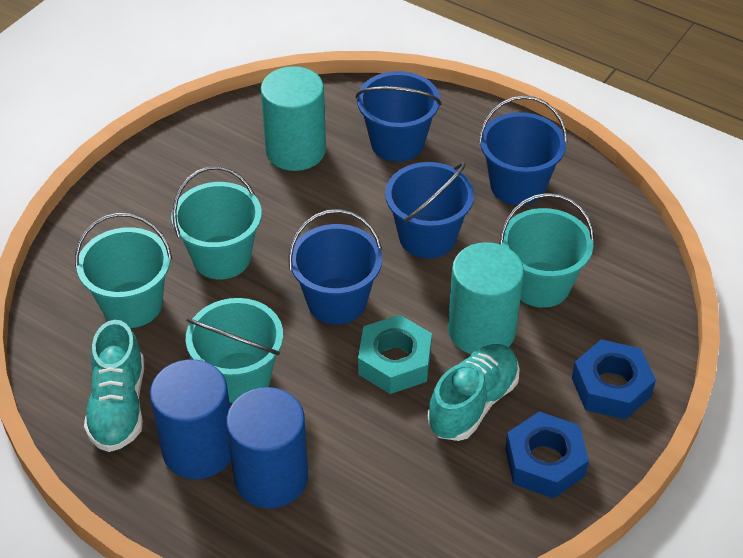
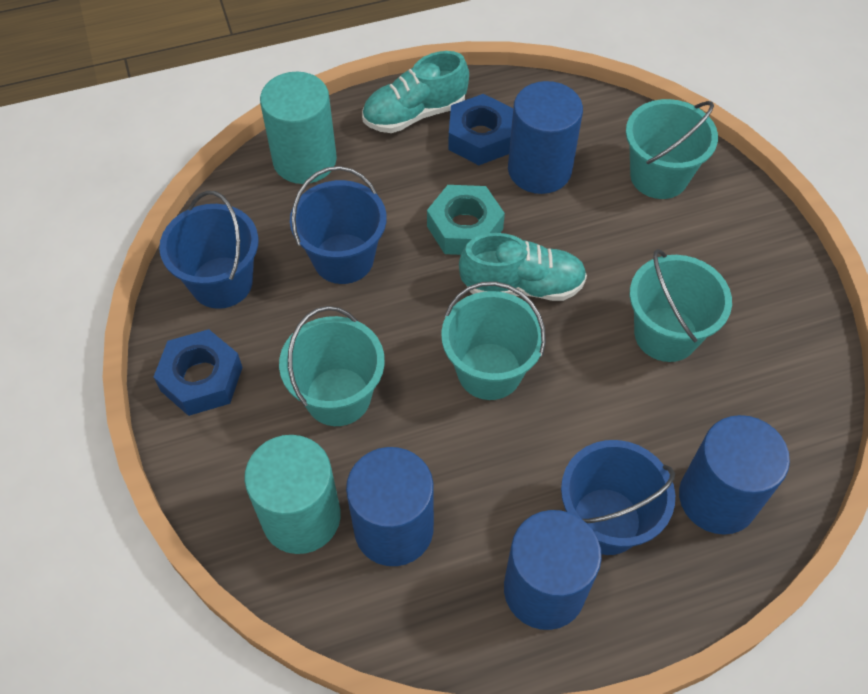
blue bucket: 4 -> 3
blue cylinder: 2 -> 4

